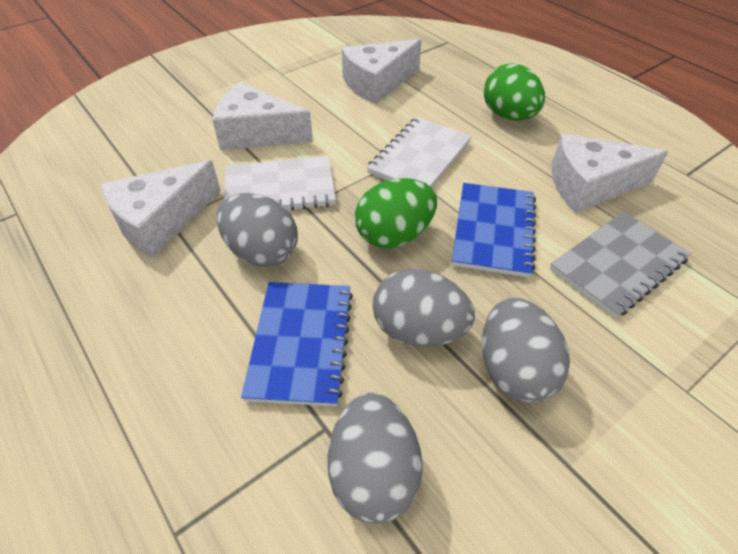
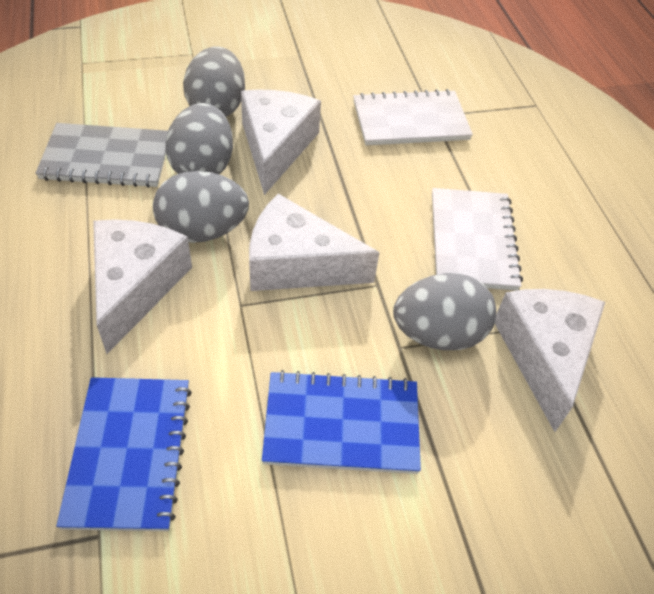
green egg: 2 -> 0

